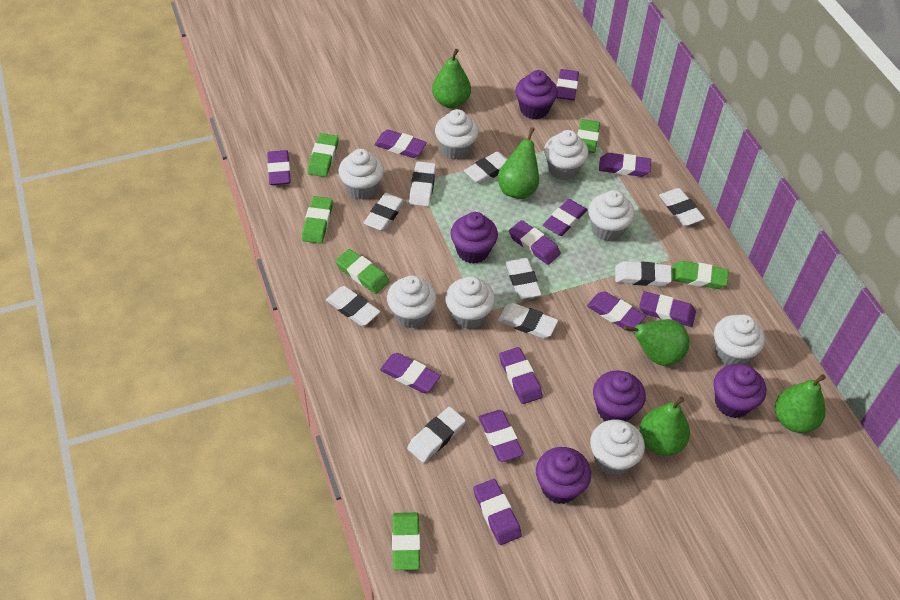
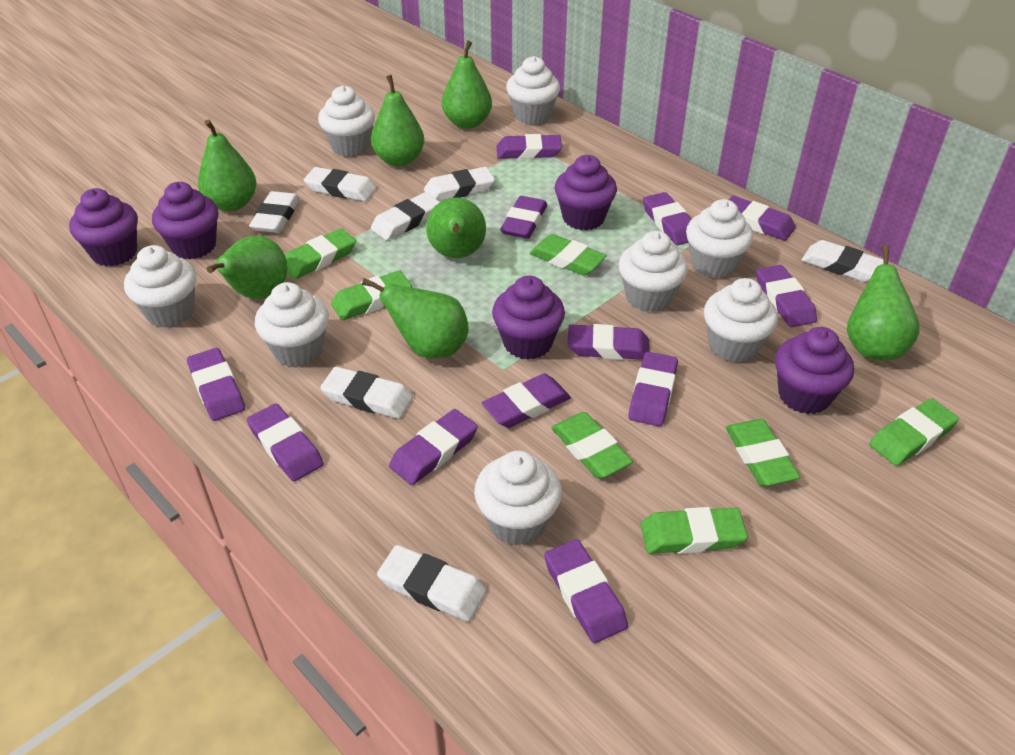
green eraser: 6 -> 7
green pear: 5 -> 7
white eraser: 9 -> 7

